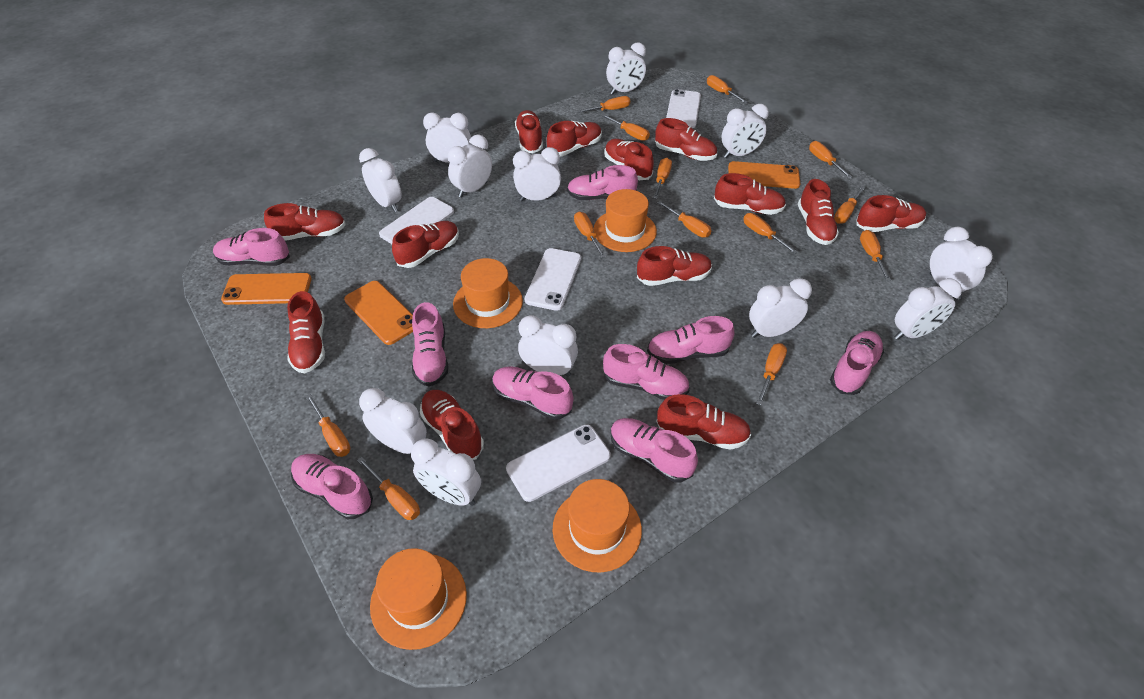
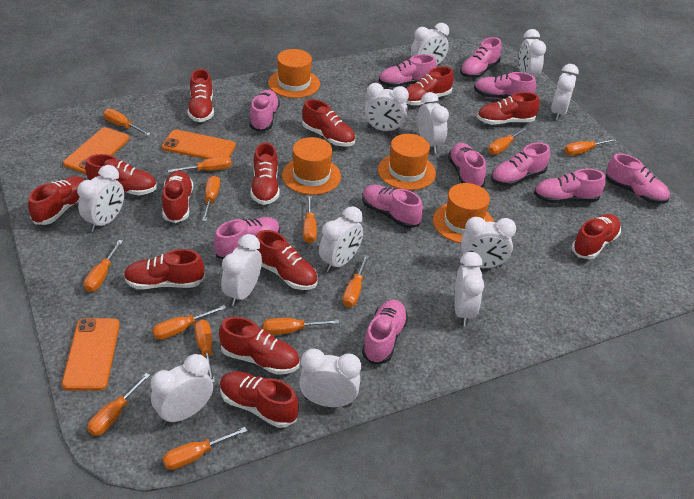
pink shoe: 9 -> 11
white phone: 4 -> 0

